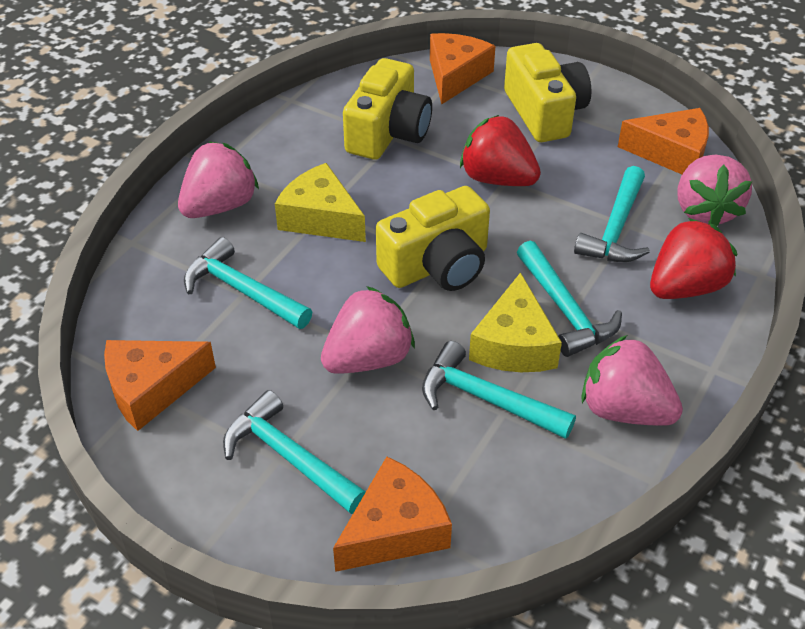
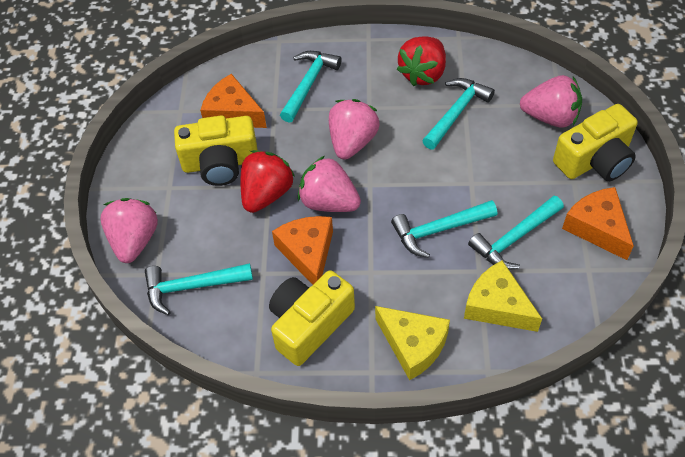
orange cheese: 4 -> 3

